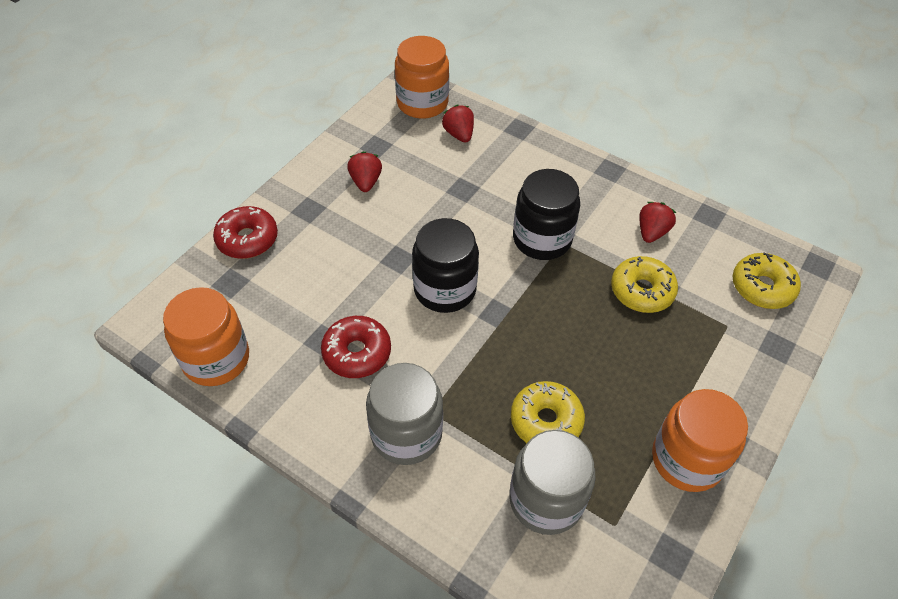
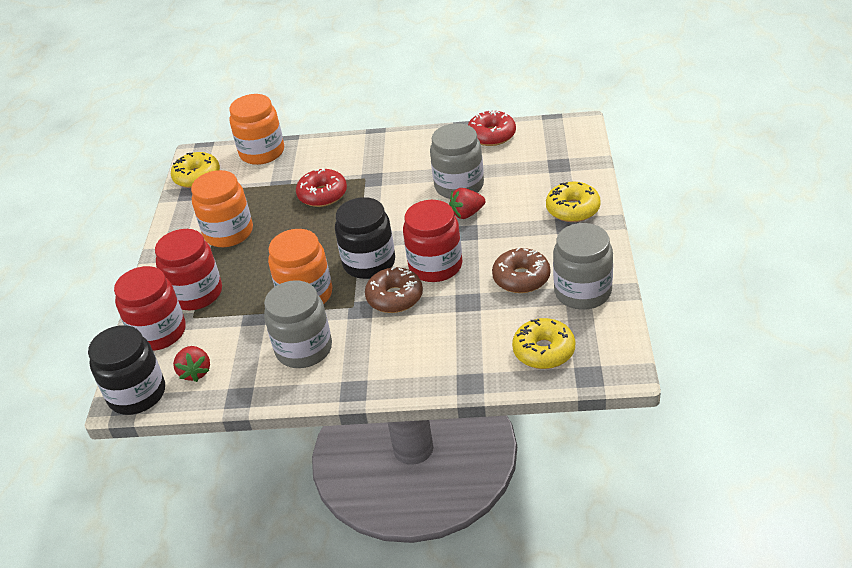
brown donut: 0 -> 2
grey jar: 2 -> 3
red jar: 0 -> 3
red strawberry: 3 -> 2

